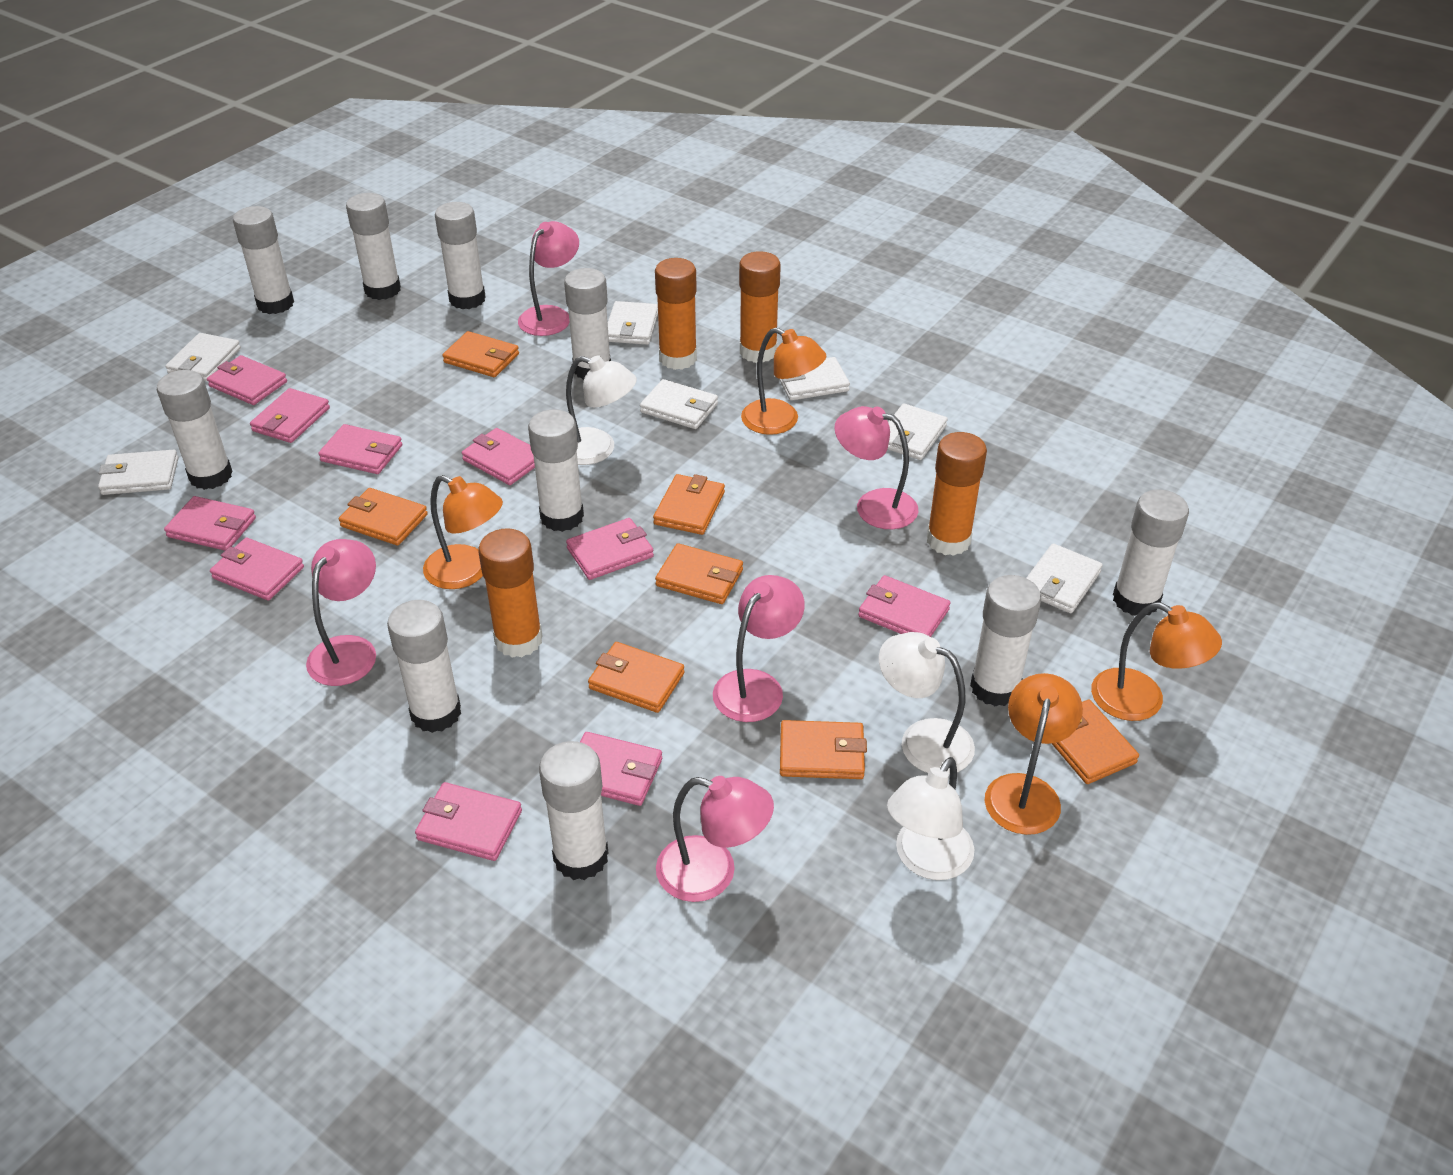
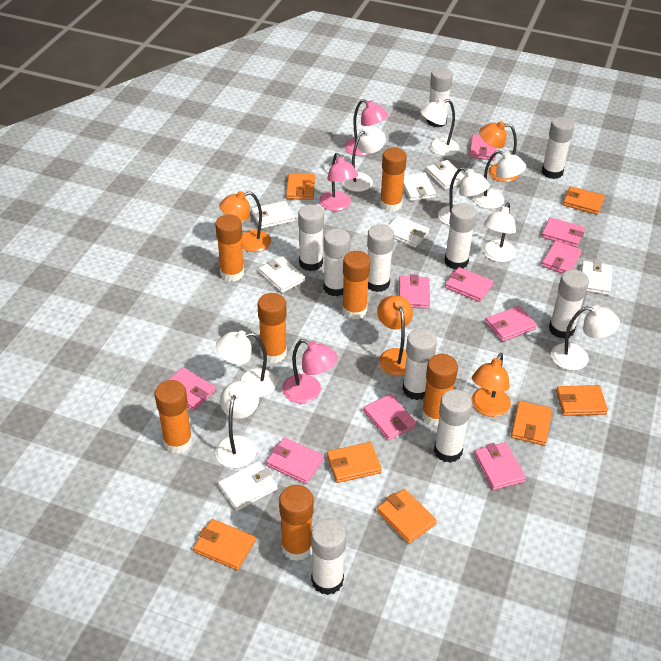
orange glue stick: 4 -> 7
pink lamp: 5 -> 3
white lamp: 3 -> 8

